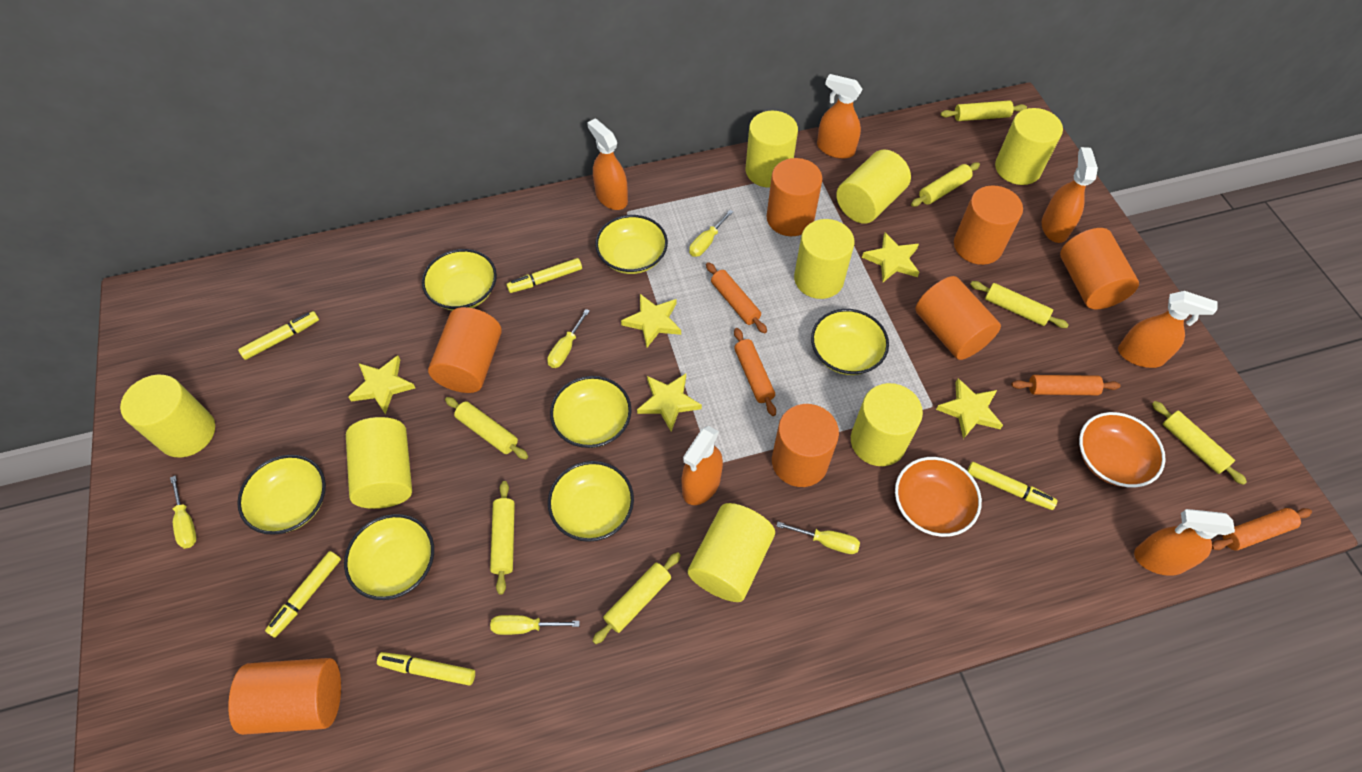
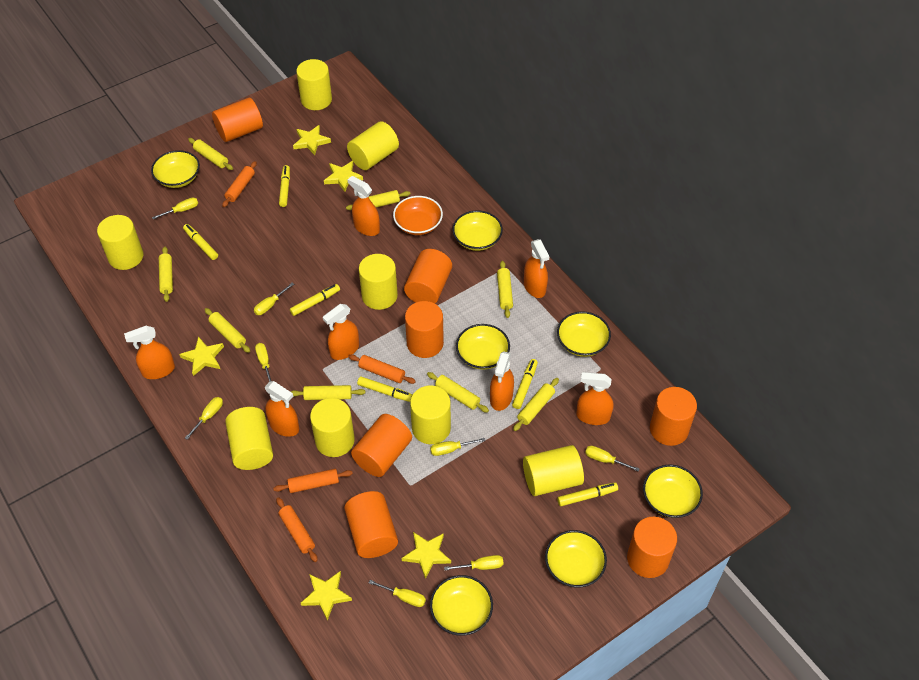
orange bowl: 2 -> 1
orange spray bottle: 6 -> 7
yellow marker: 5 -> 6
yellow rolling pin: 7 -> 8
yellow screwdriver: 5 -> 8

